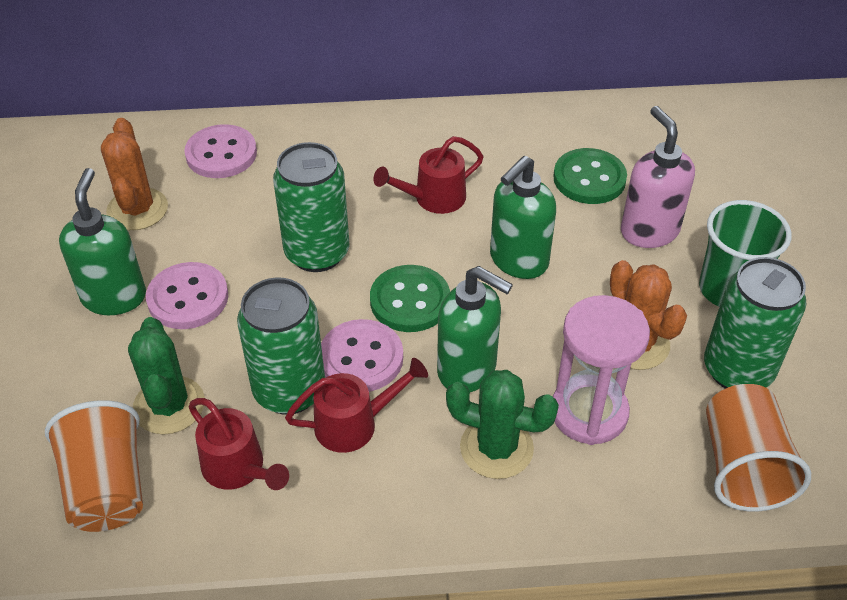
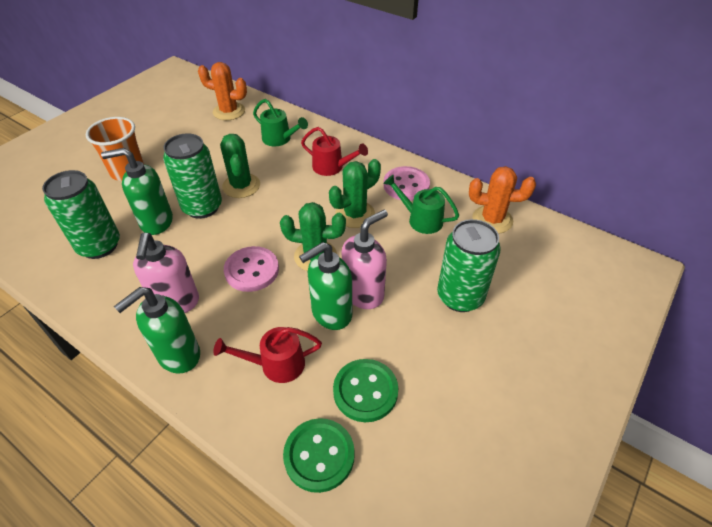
green cactus: 2 -> 3
green cup: 1 -> 0
green watering can: 0 -> 2
orange cup: 2 -> 1
pink button: 3 -> 2
pink hourglass: 1 -> 0
pink soap dispenser: 1 -> 2
red watering can: 3 -> 2

